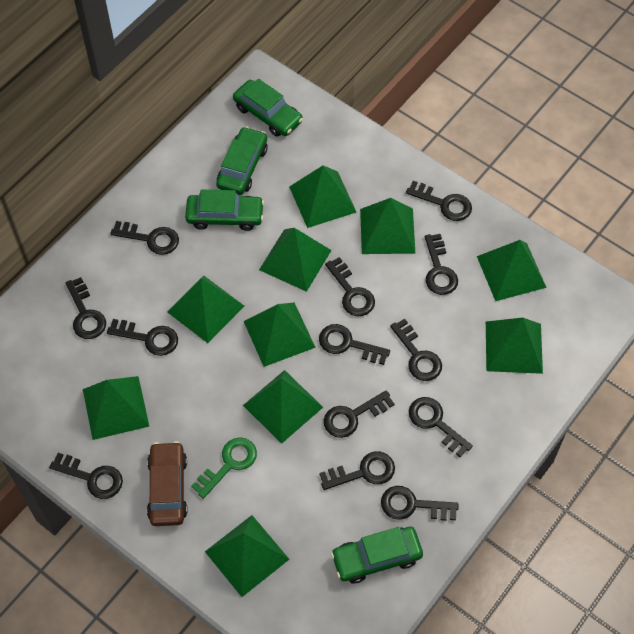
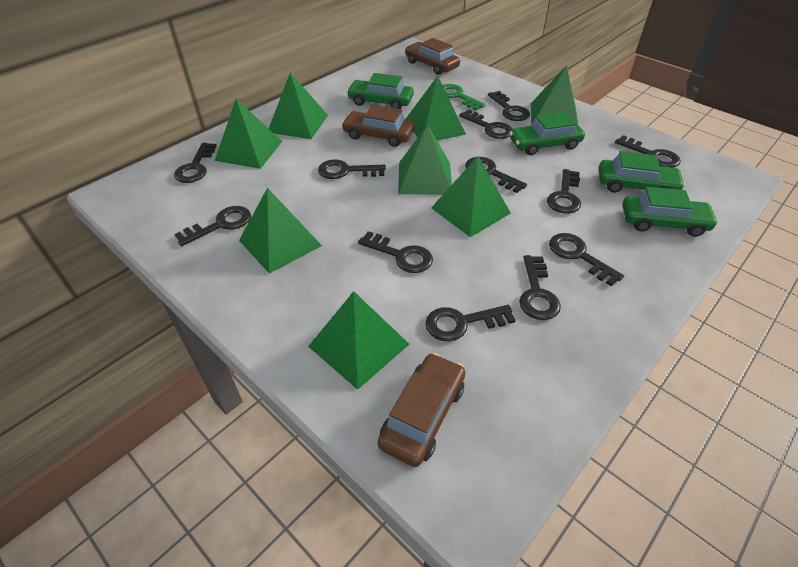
black key: 13 -> 12
brown car: 1 -> 3
green pyramid: 10 -> 8

